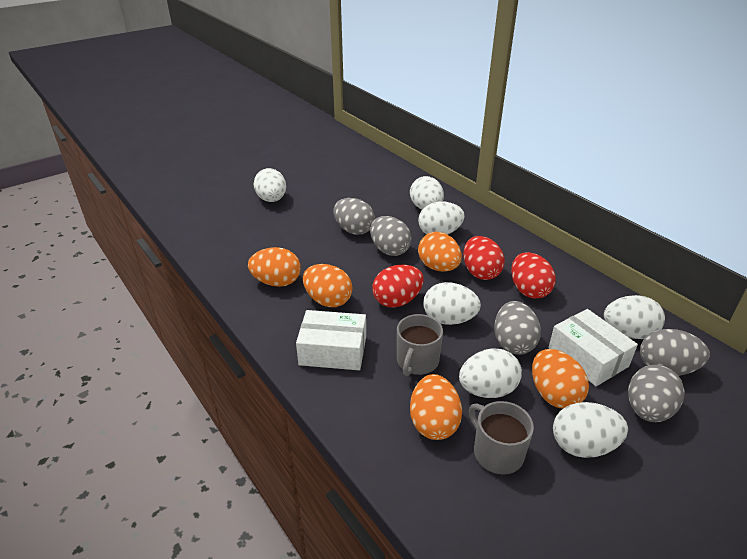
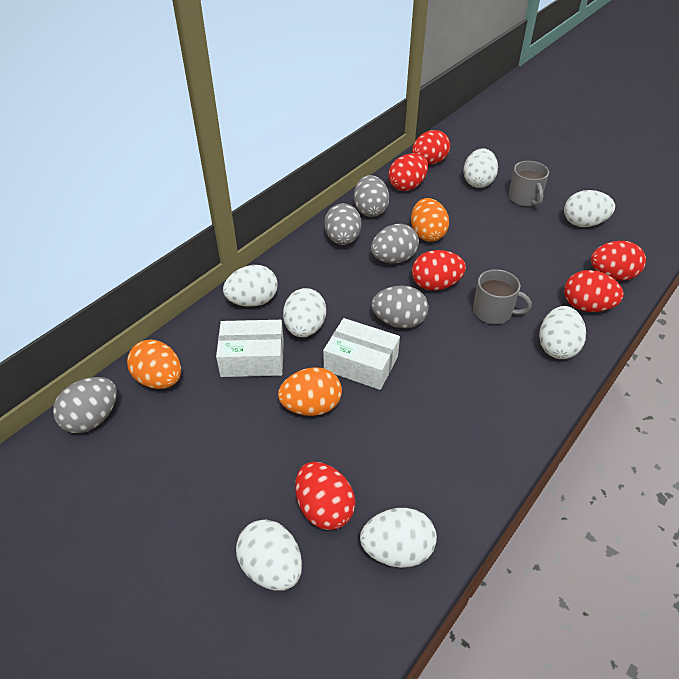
orange egg: 5 -> 3
red egg: 3 -> 6

